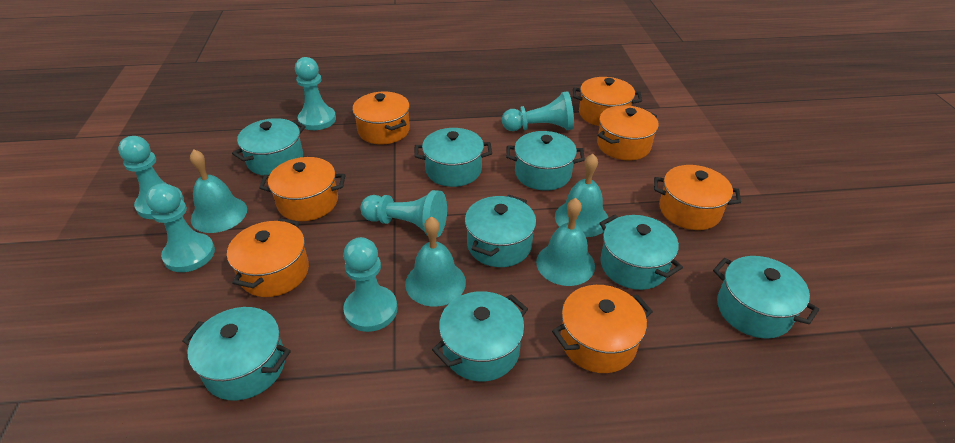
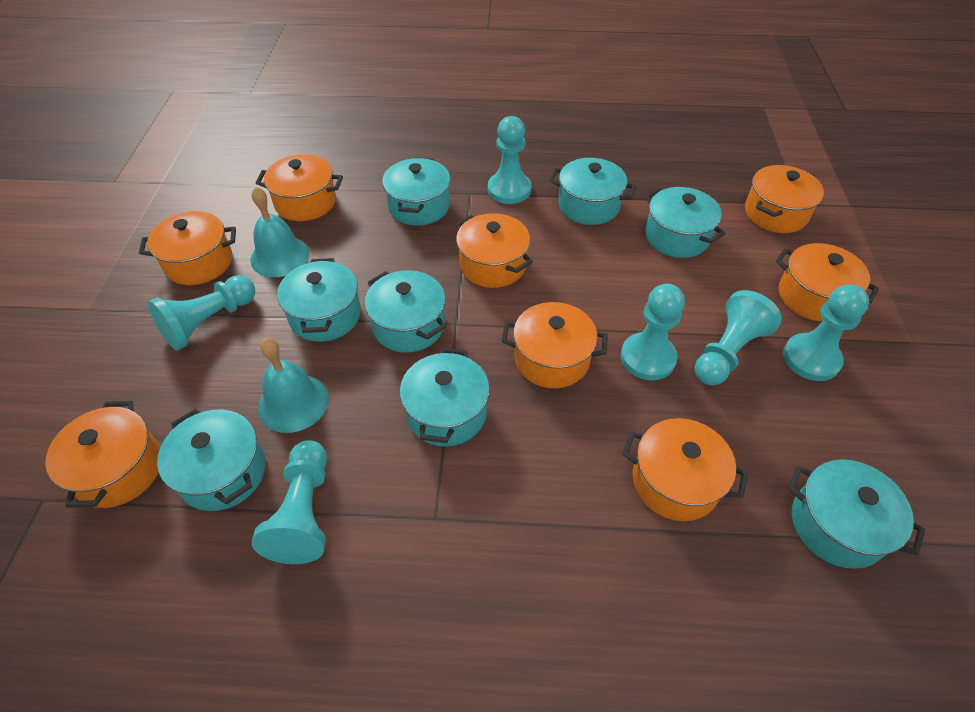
orange pot: 7 -> 8
turquoise bell: 4 -> 2

